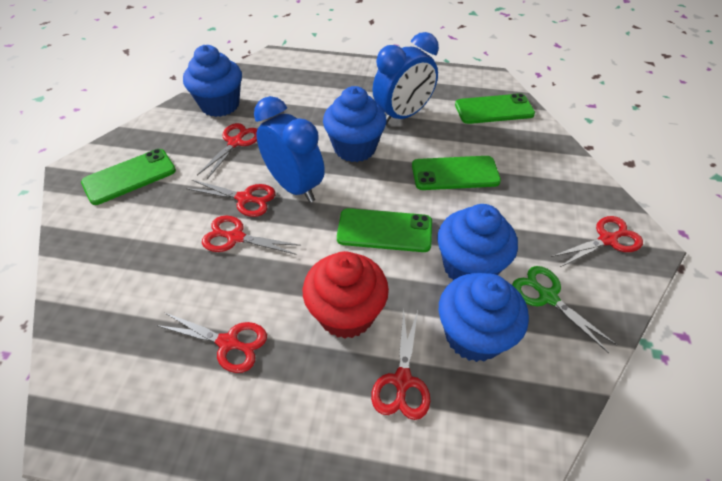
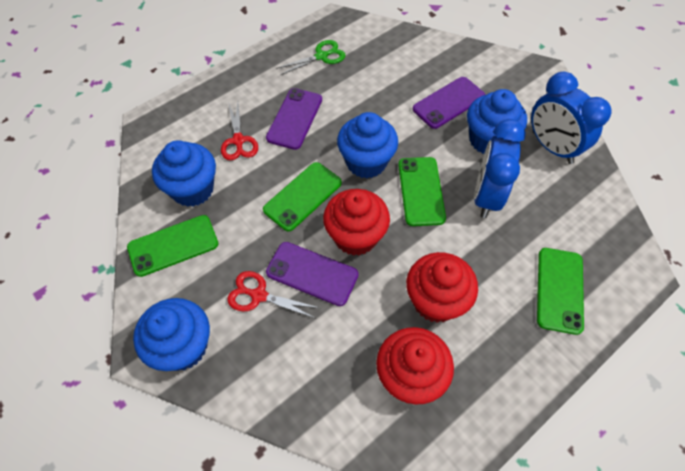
purple phone: 0 -> 3
red cupcake: 1 -> 3
red scissors: 6 -> 2

